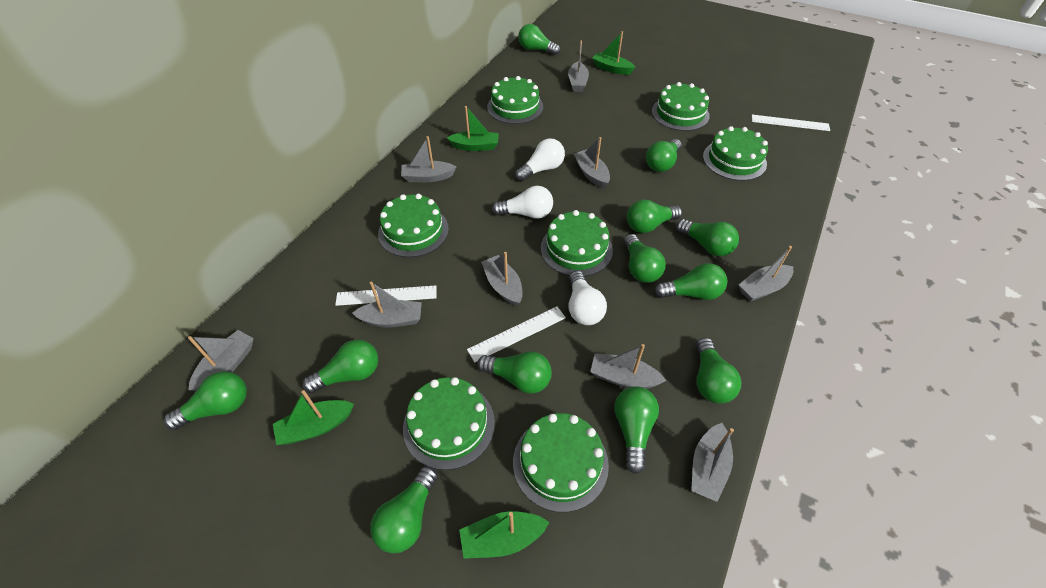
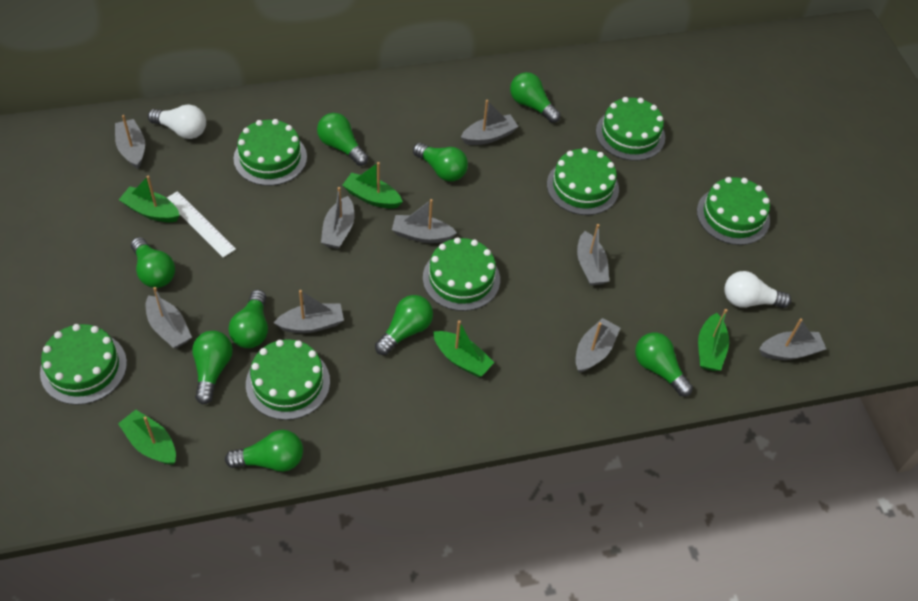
green boat: 4 -> 5
green light bulb: 12 -> 9
white light bulb: 3 -> 2
white ruler: 3 -> 1

